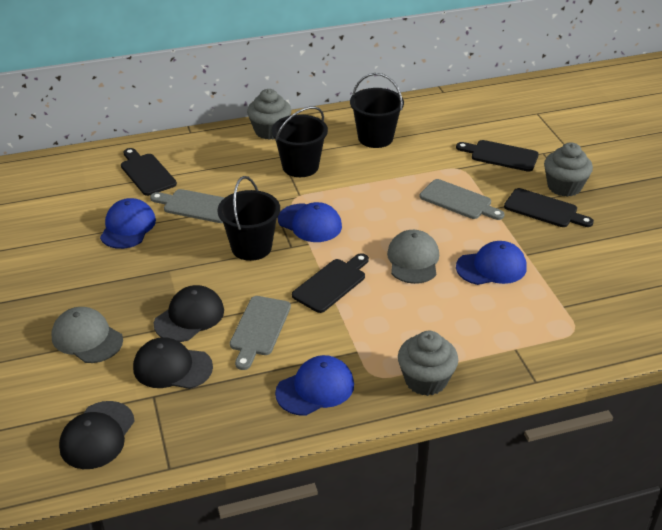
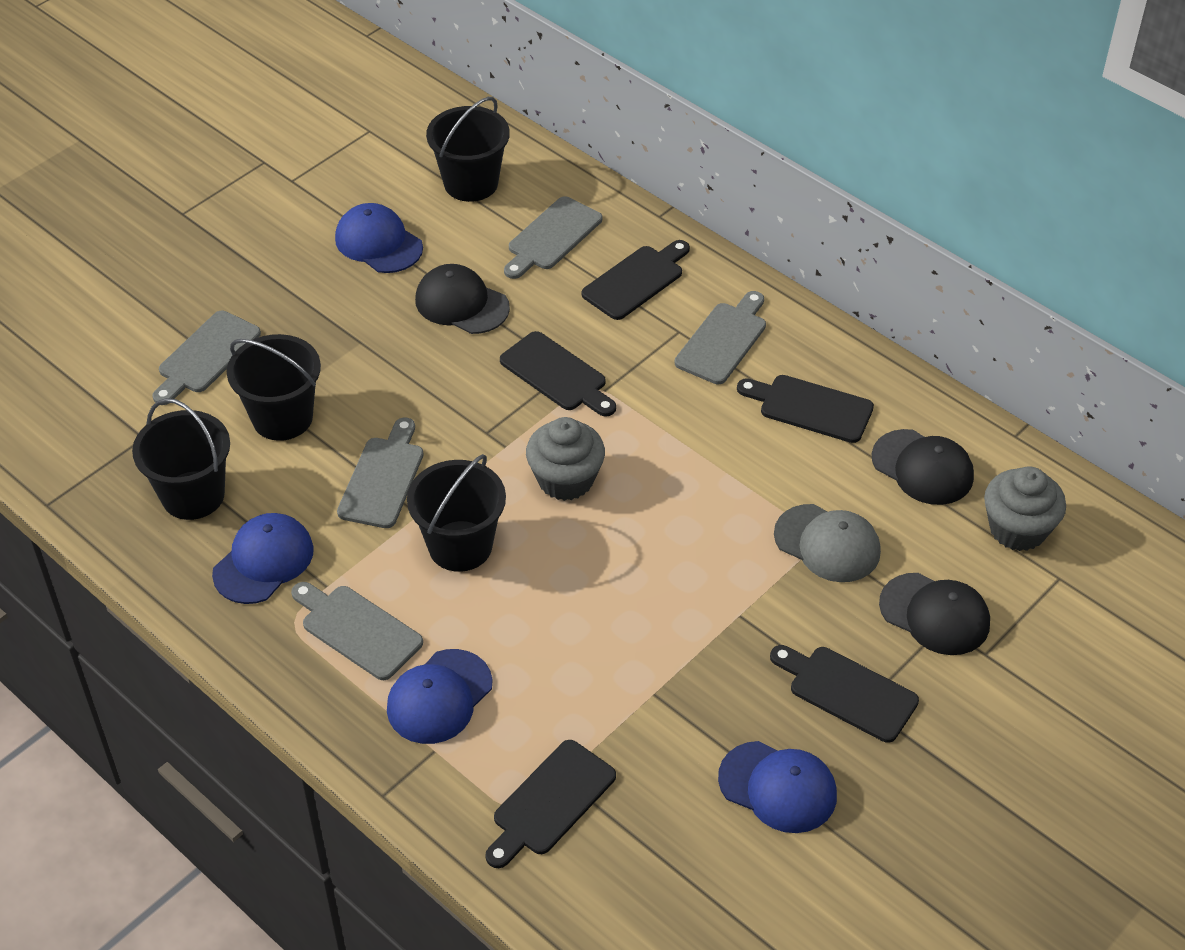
black bucket: 3 -> 4
black cutting board: 4 -> 5
grey cap: 2 -> 1
grey cupcake: 3 -> 2
grey cutting board: 3 -> 5

